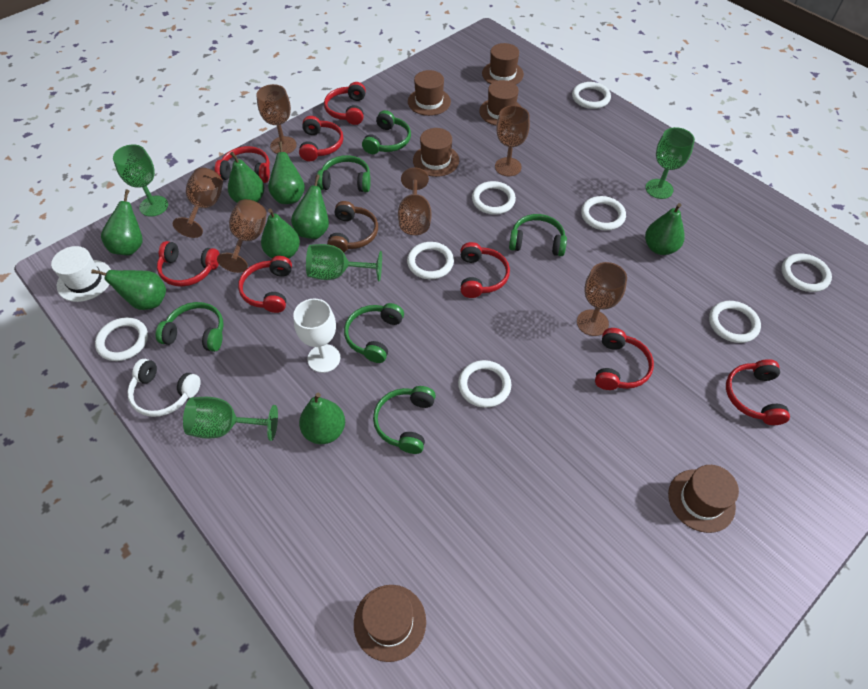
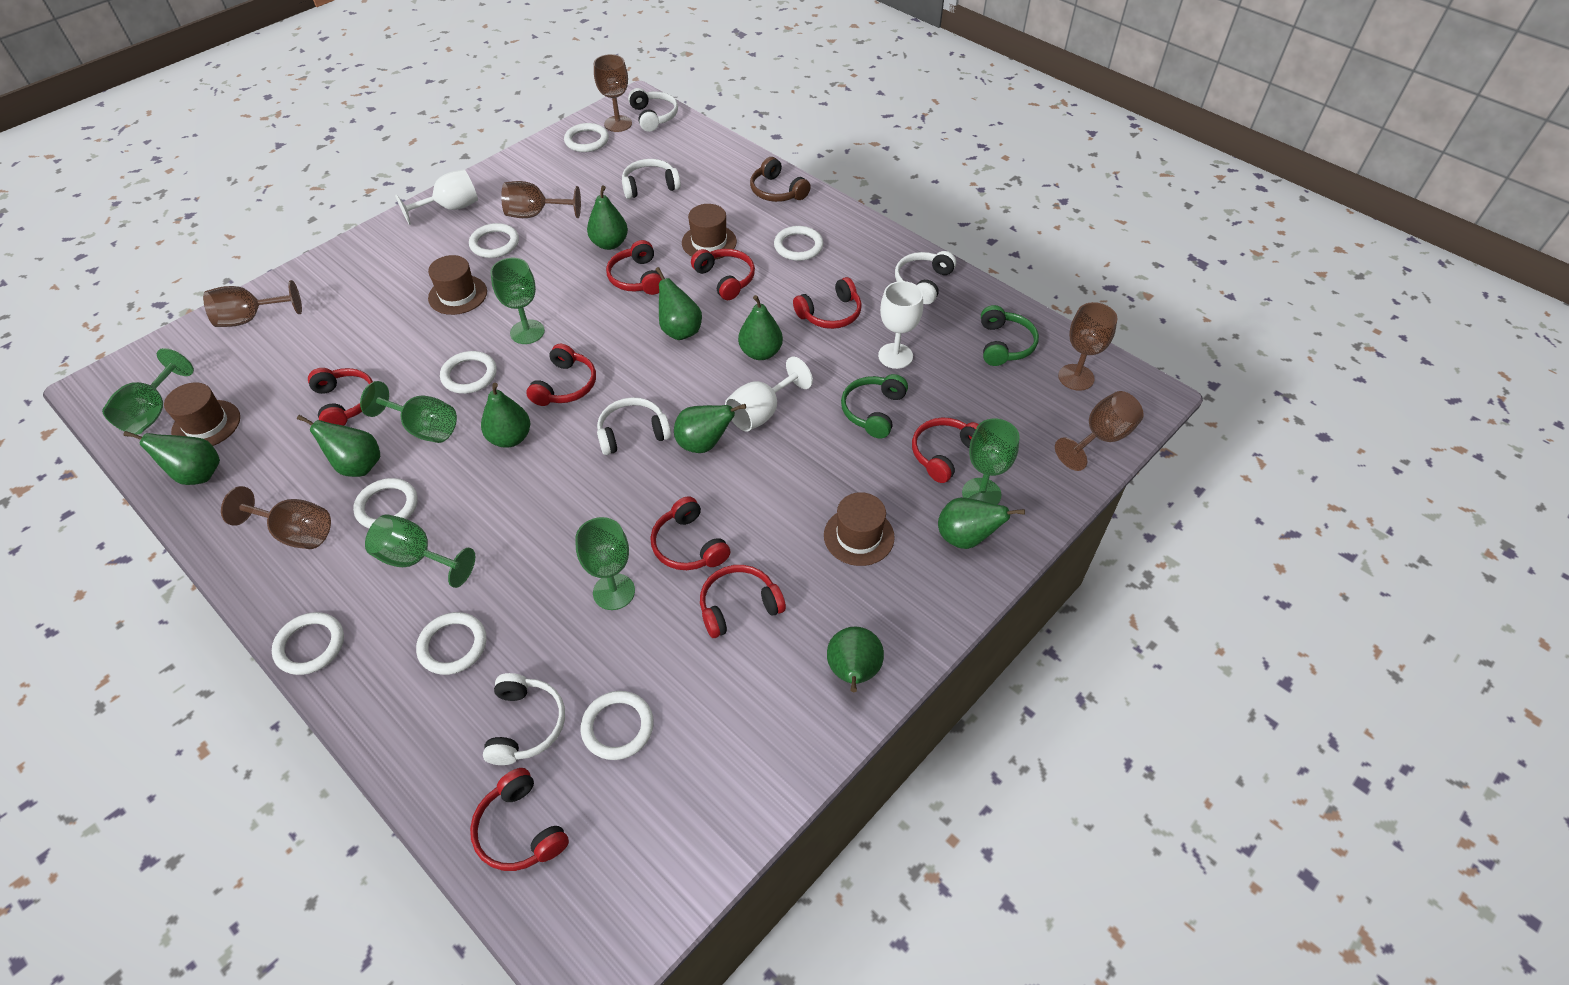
brown hat: 6 -> 4
green goblet: 4 -> 6
green headphones: 6 -> 2
green pear: 8 -> 9
red headphones: 8 -> 9
white goblet: 1 -> 3
white hat: 1 -> 0
white headphones: 1 -> 5

